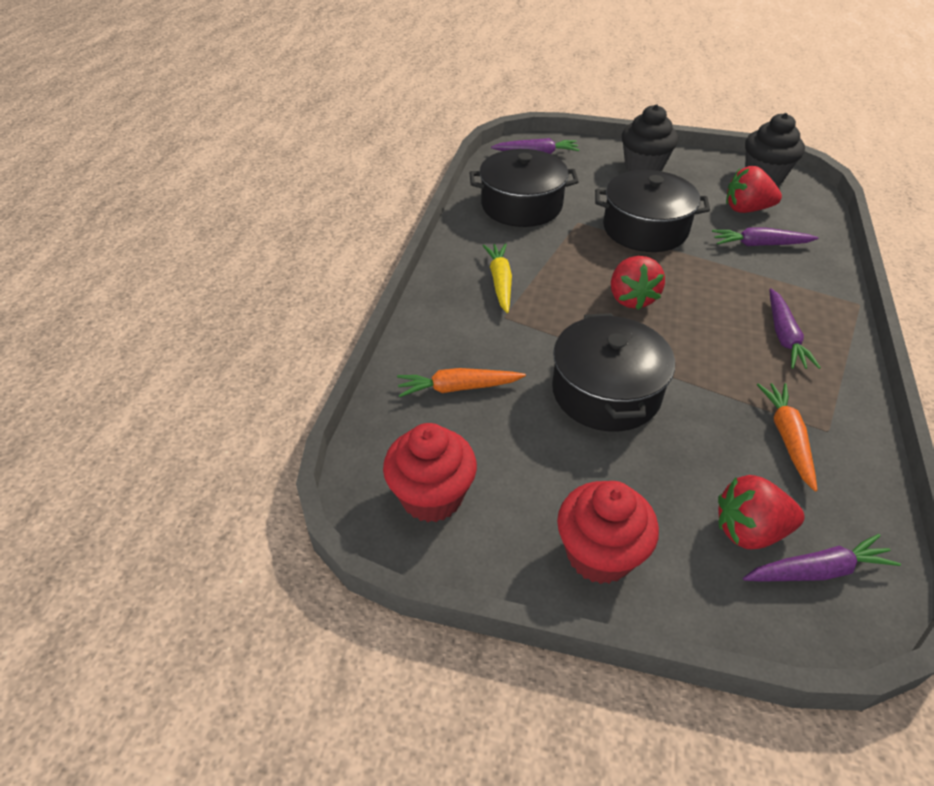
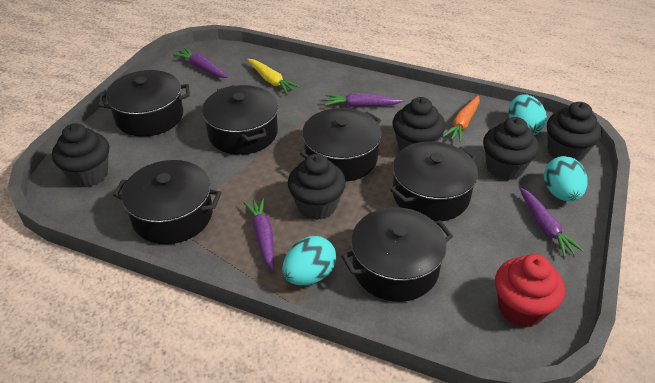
black cupcake: 2 -> 5
black pot: 3 -> 6
orange carrot: 2 -> 1
red cupcake: 2 -> 1
red strawberry: 3 -> 0
turquoise egg: 0 -> 3

